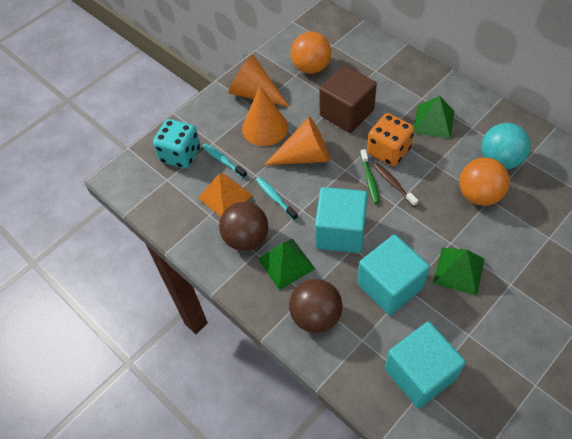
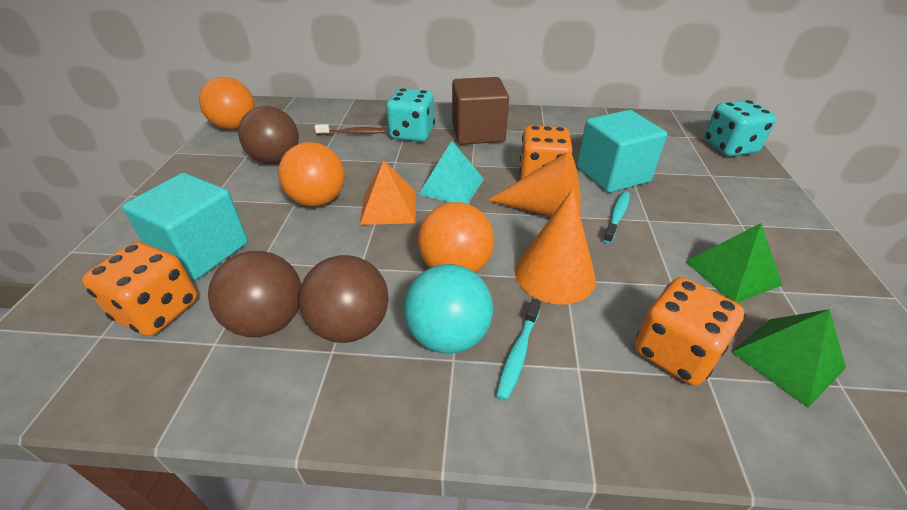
brown ball: 2 -> 3
green pyramid: 3 -> 2
green toothbrush: 1 -> 0
orange ball: 2 -> 3
orange cone: 3 -> 2
orange dice: 1 -> 3
turquoise cube: 3 -> 2
turquoise dice: 1 -> 2
turquoise pyramid: 0 -> 1

